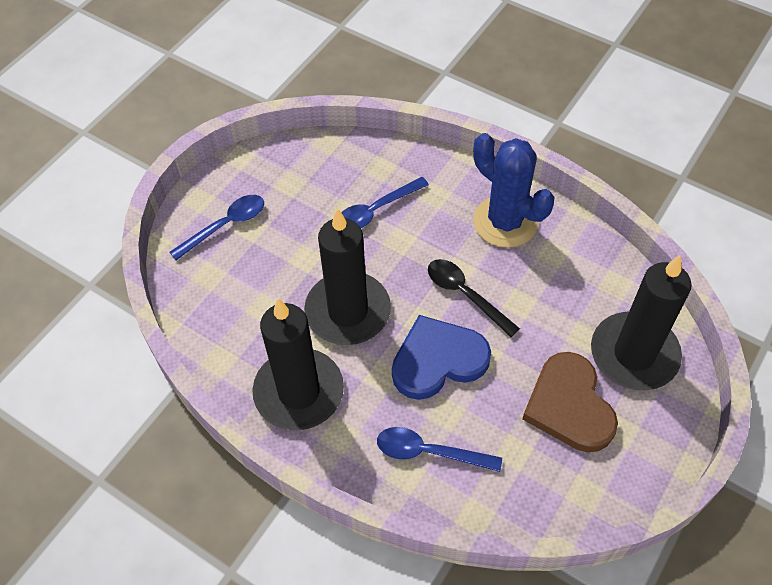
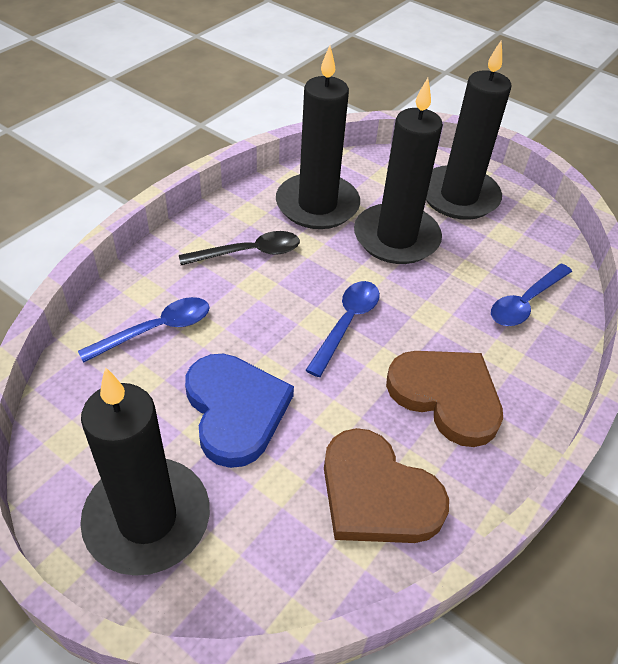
black candle: 3 -> 4
blue cactus: 1 -> 0
brown heart: 1 -> 2

